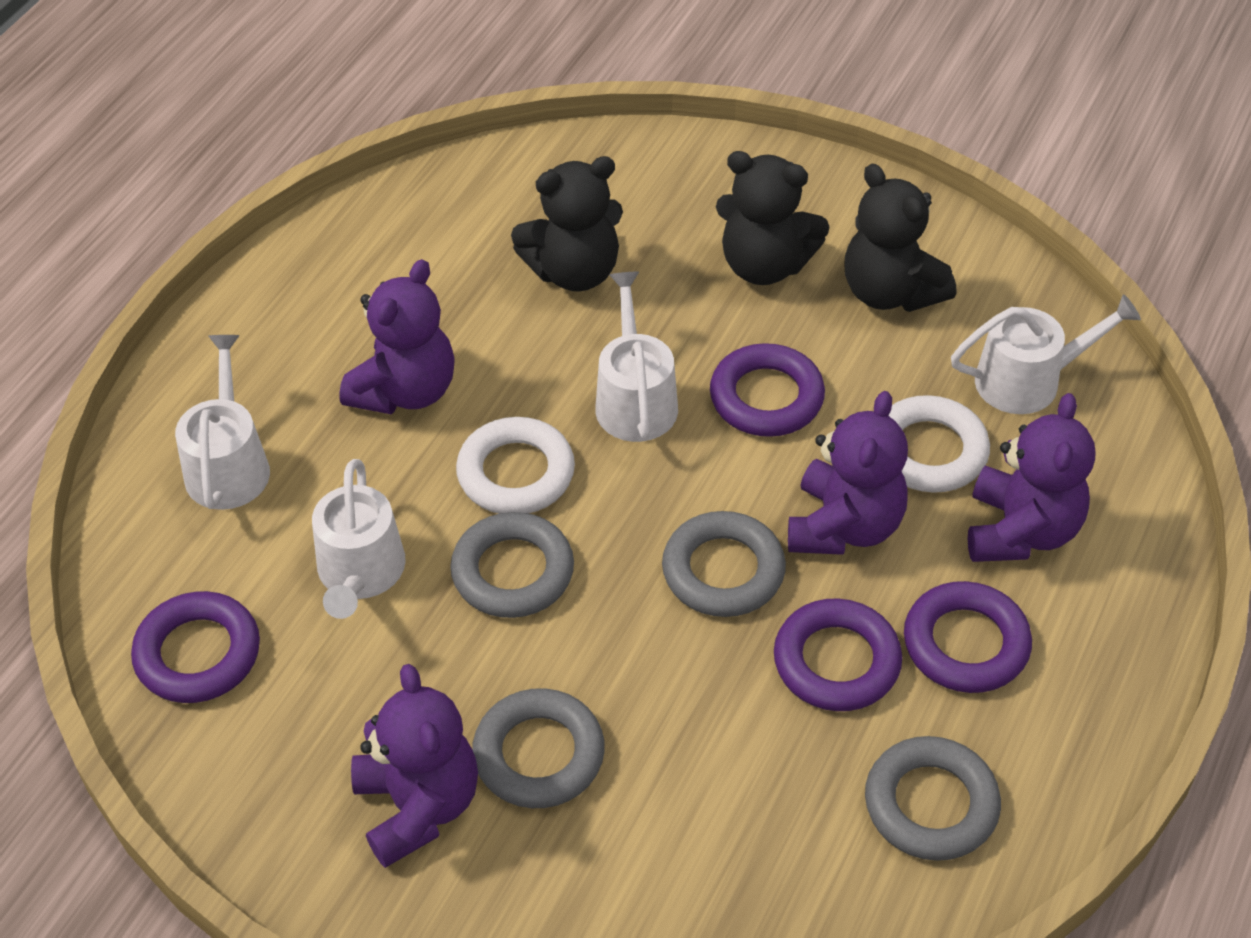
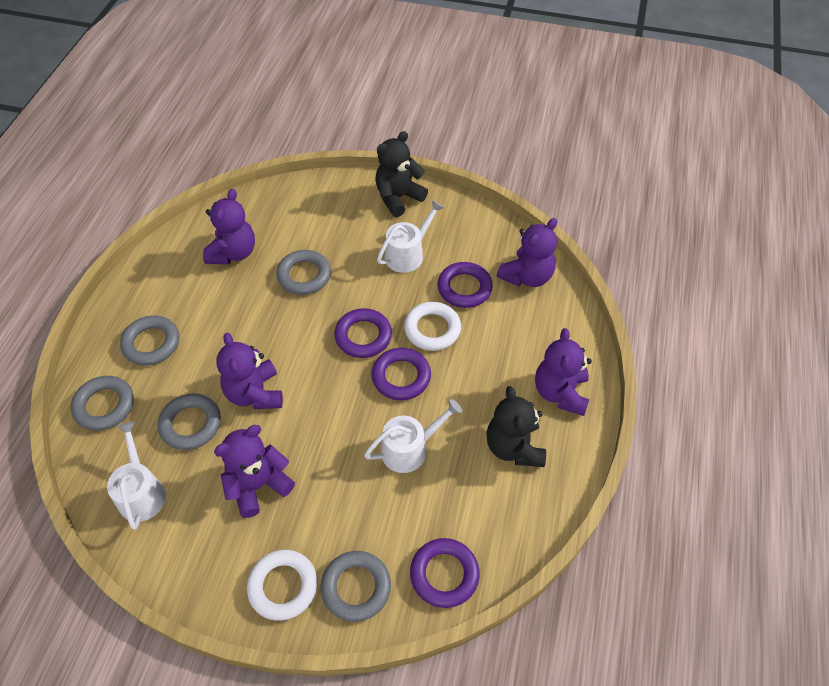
black teddy bear: 3 -> 2
grey ring: 4 -> 5
purple teddy bear: 4 -> 5
white watering can: 4 -> 3

